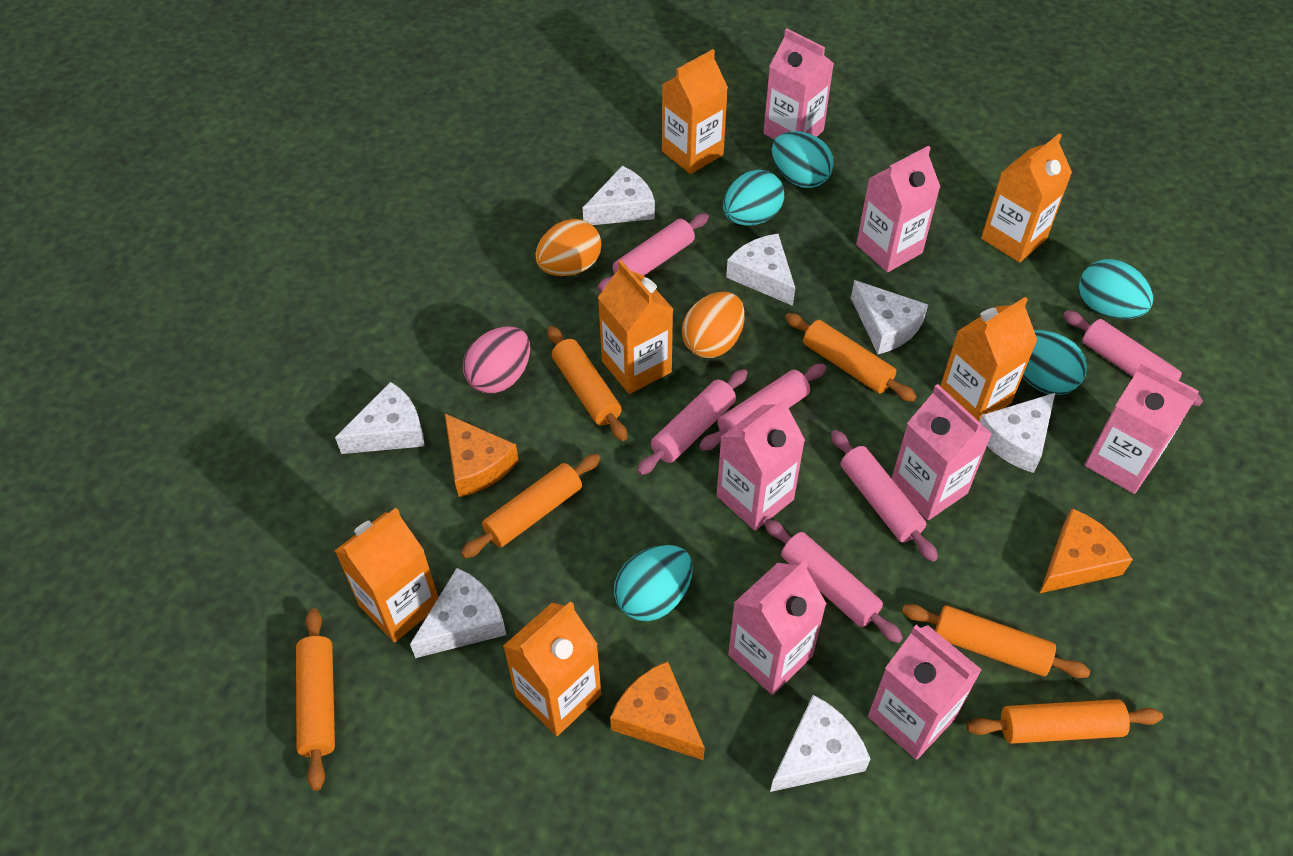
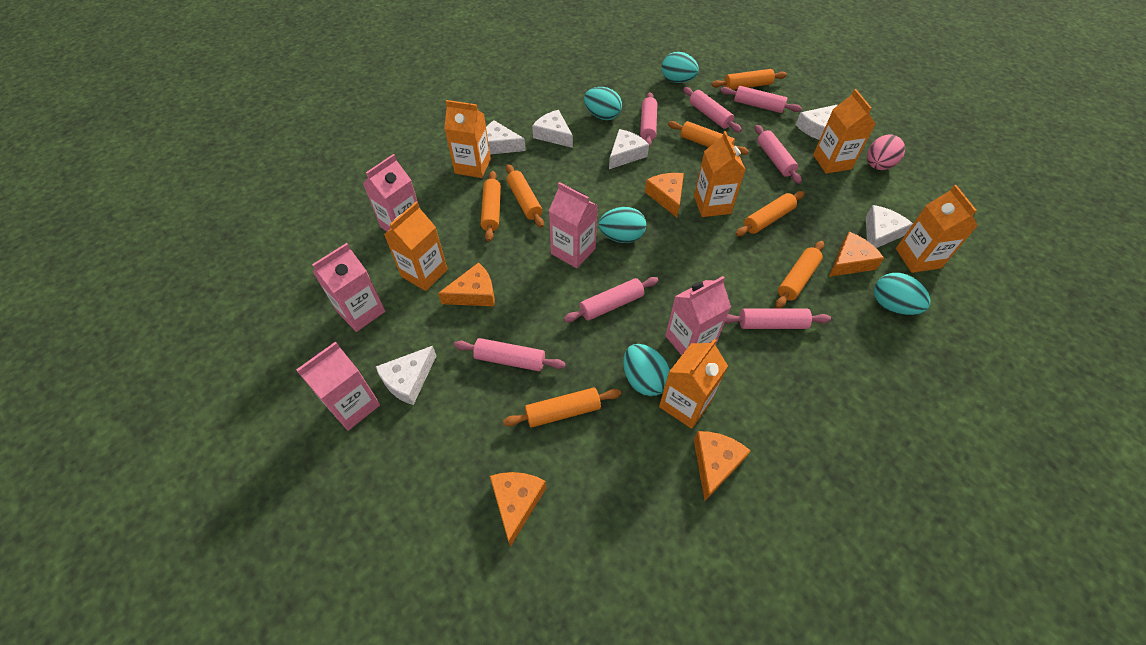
orange cheese: 3 -> 5
orange egg: 2 -> 0
orange rolling pin: 6 -> 7
pink carton: 7 -> 5
pink rolling pin: 6 -> 7
white cheese: 7 -> 6

